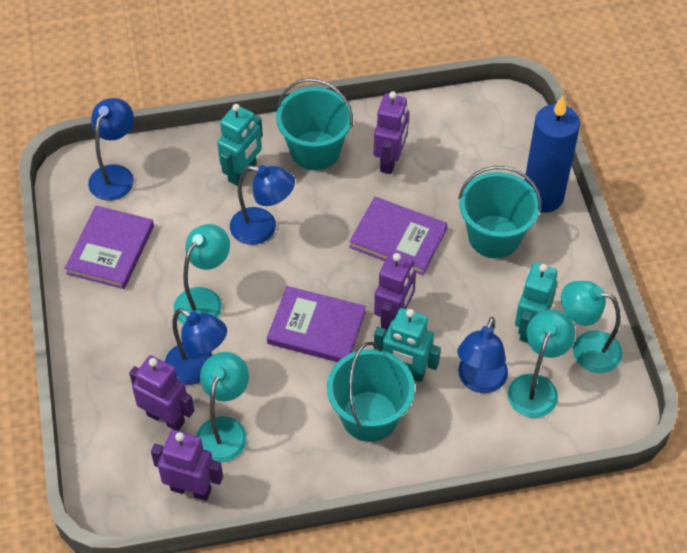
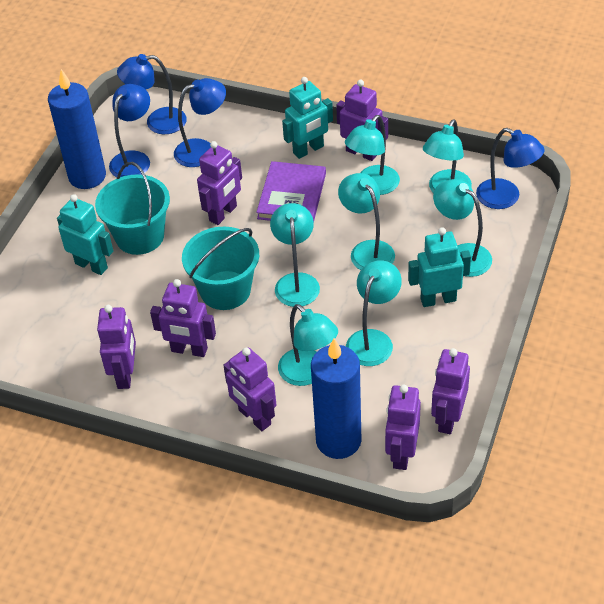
blue candle: 1 -> 2
purple book: 3 -> 1
purple robot: 4 -> 7
turquoise bucket: 3 -> 2
turquoise lamp: 4 -> 7

